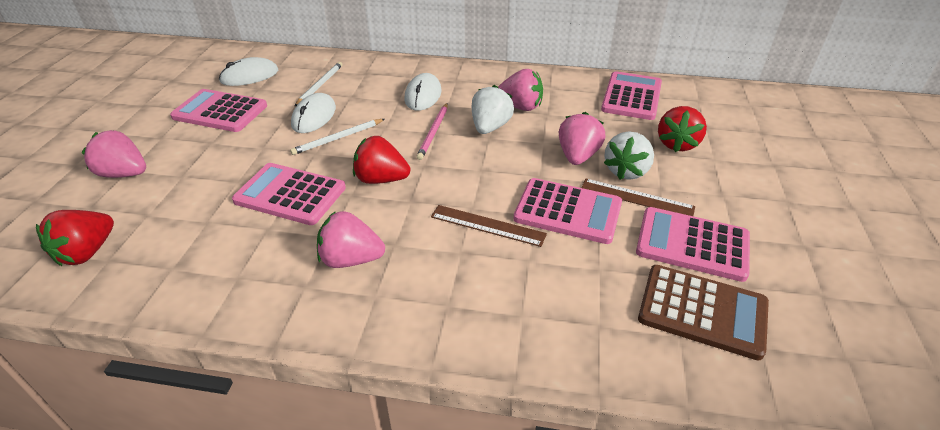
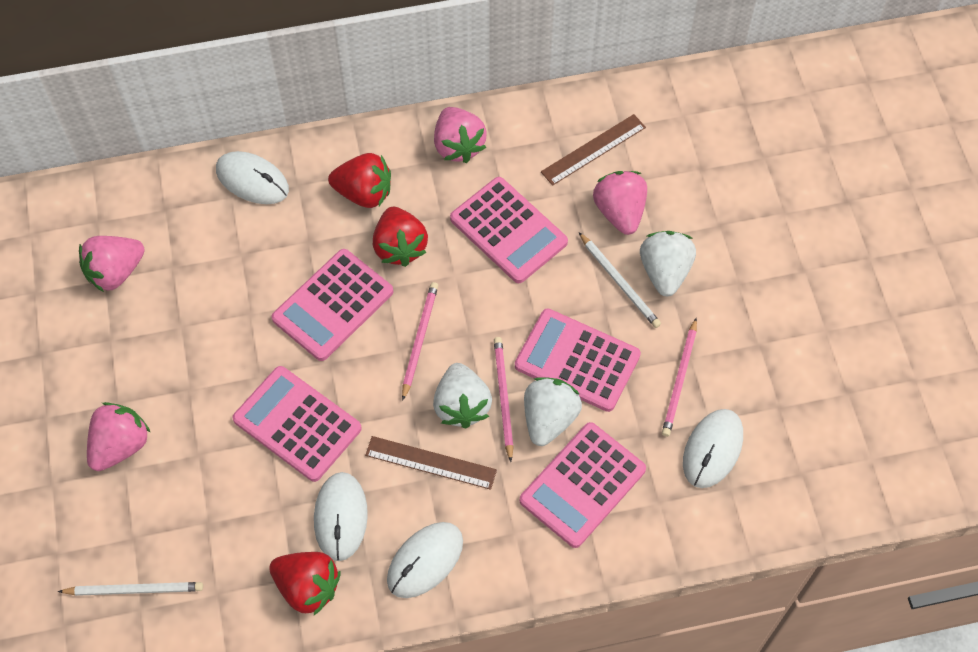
brown calculator: 1 -> 0
pink pencil: 1 -> 3
white mouse: 3 -> 4
white strawberry: 2 -> 3

